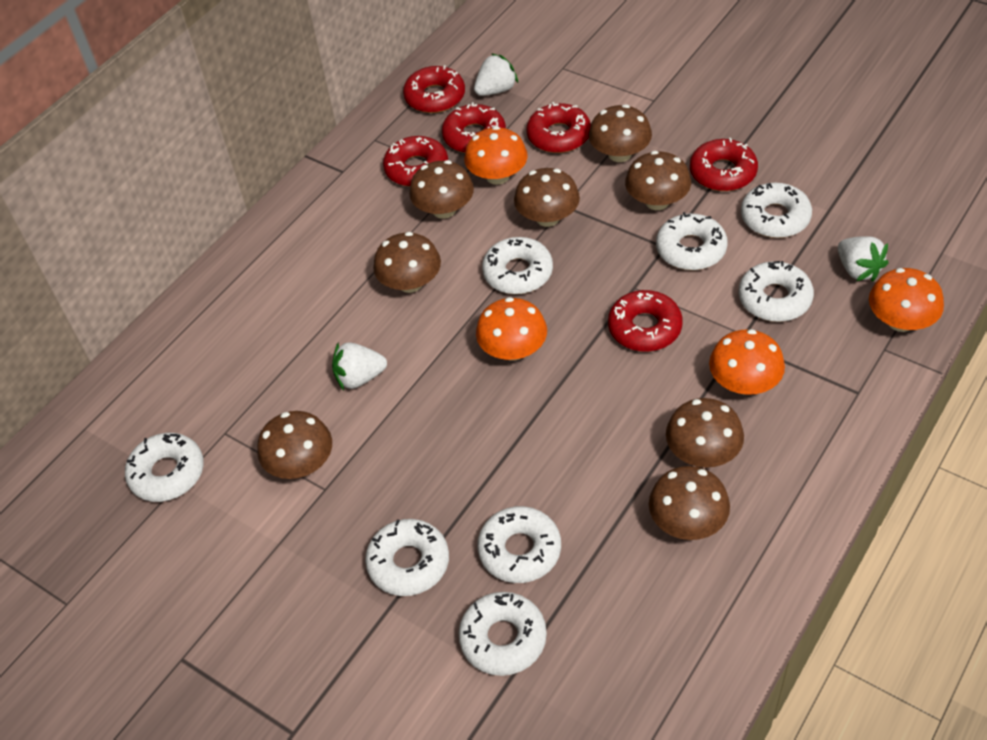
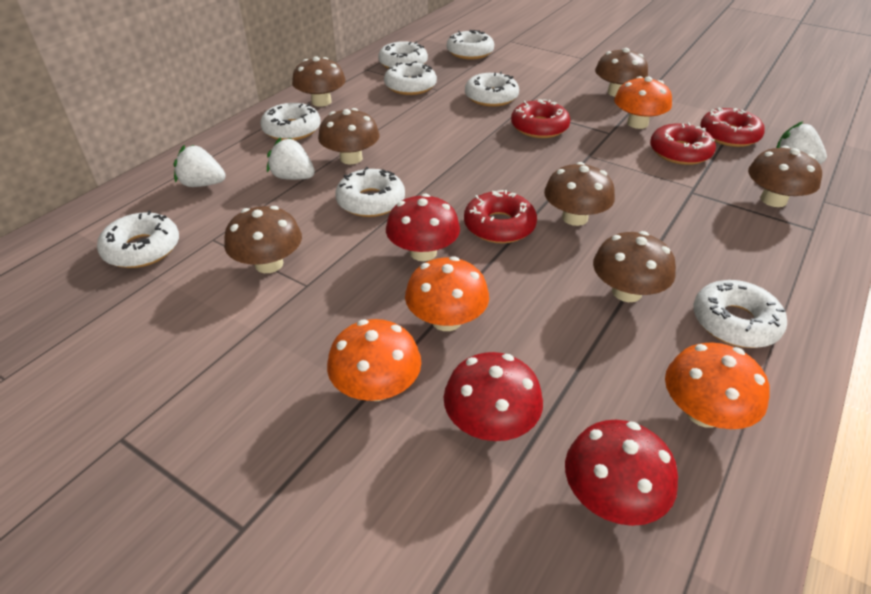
brown mushroom: 8 -> 7
red donut: 6 -> 4
red mushroom: 0 -> 3

